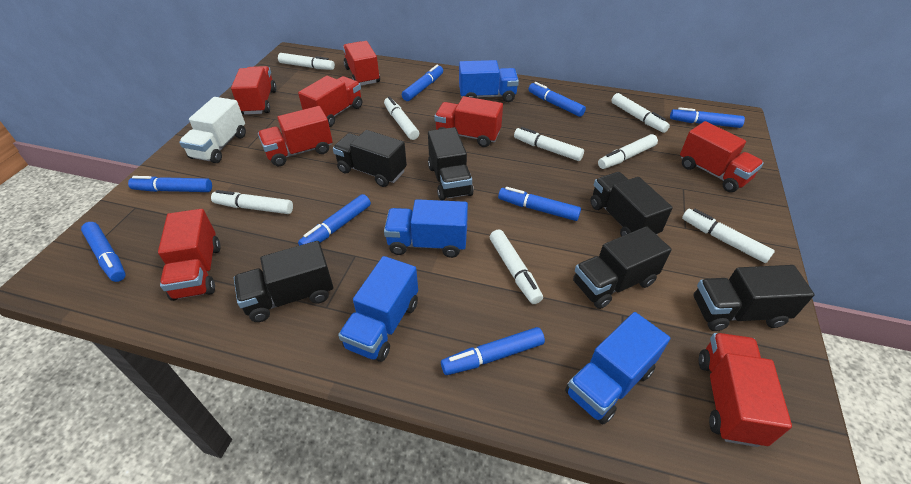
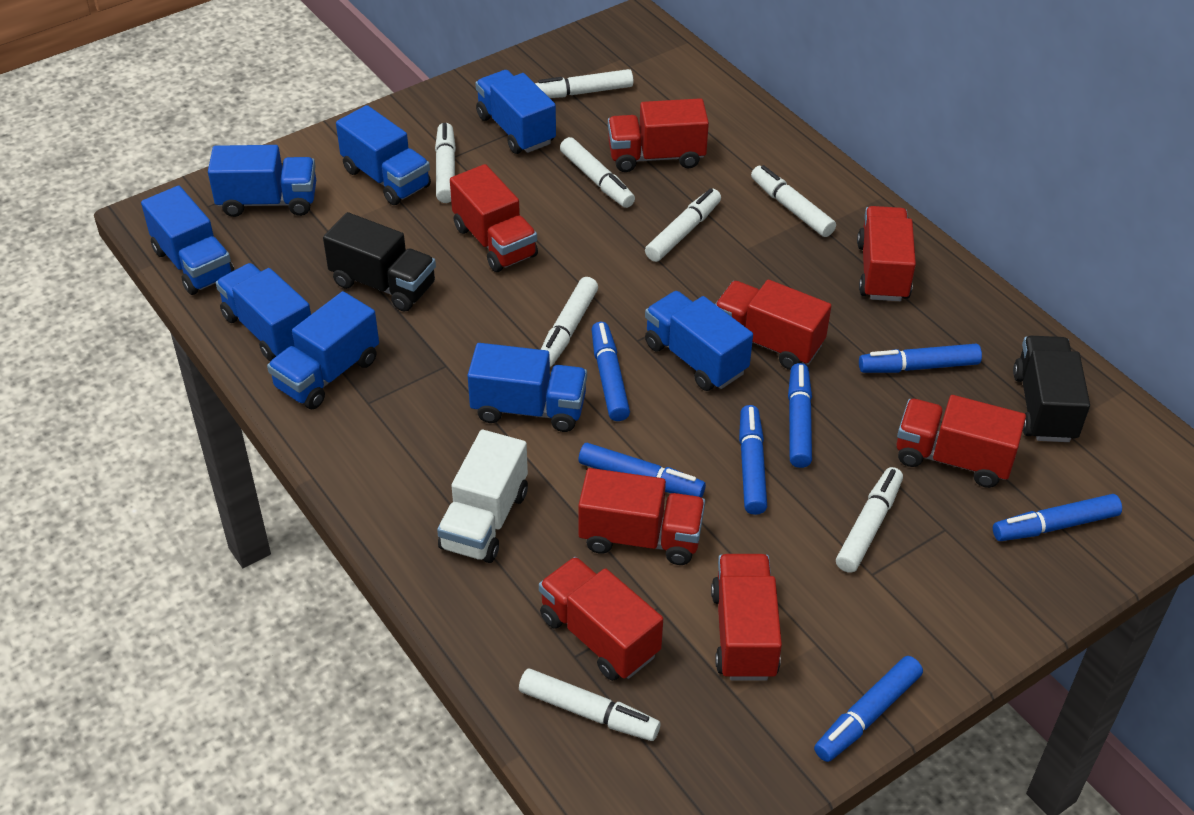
black truck: 6 -> 2
blue marker: 8 -> 7
blue truck: 4 -> 8

